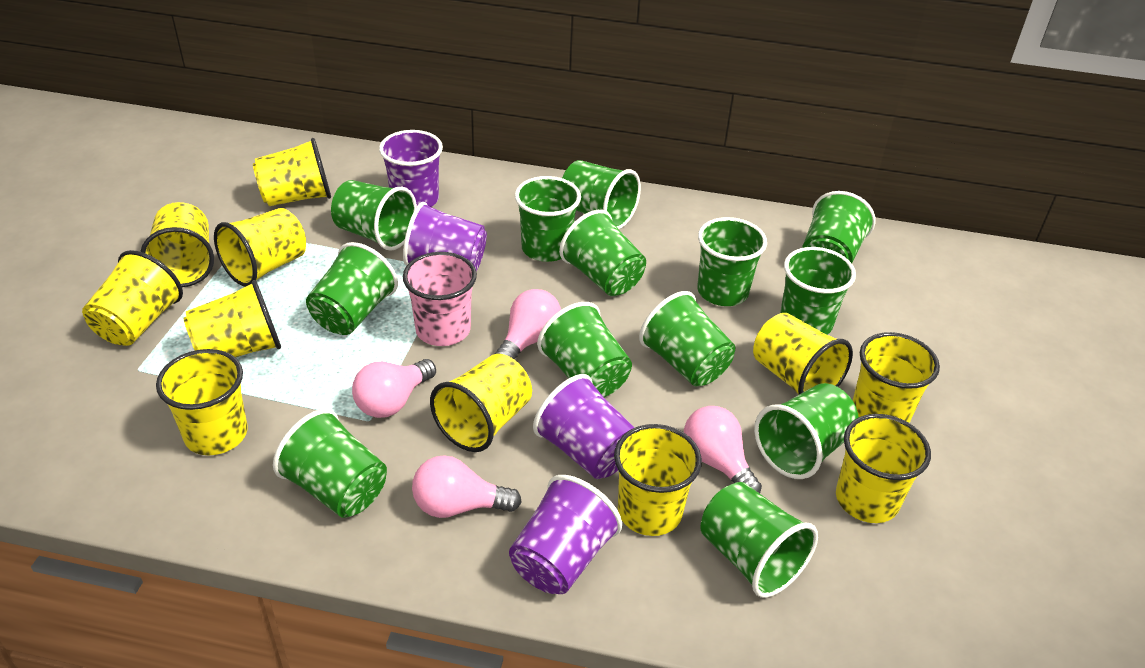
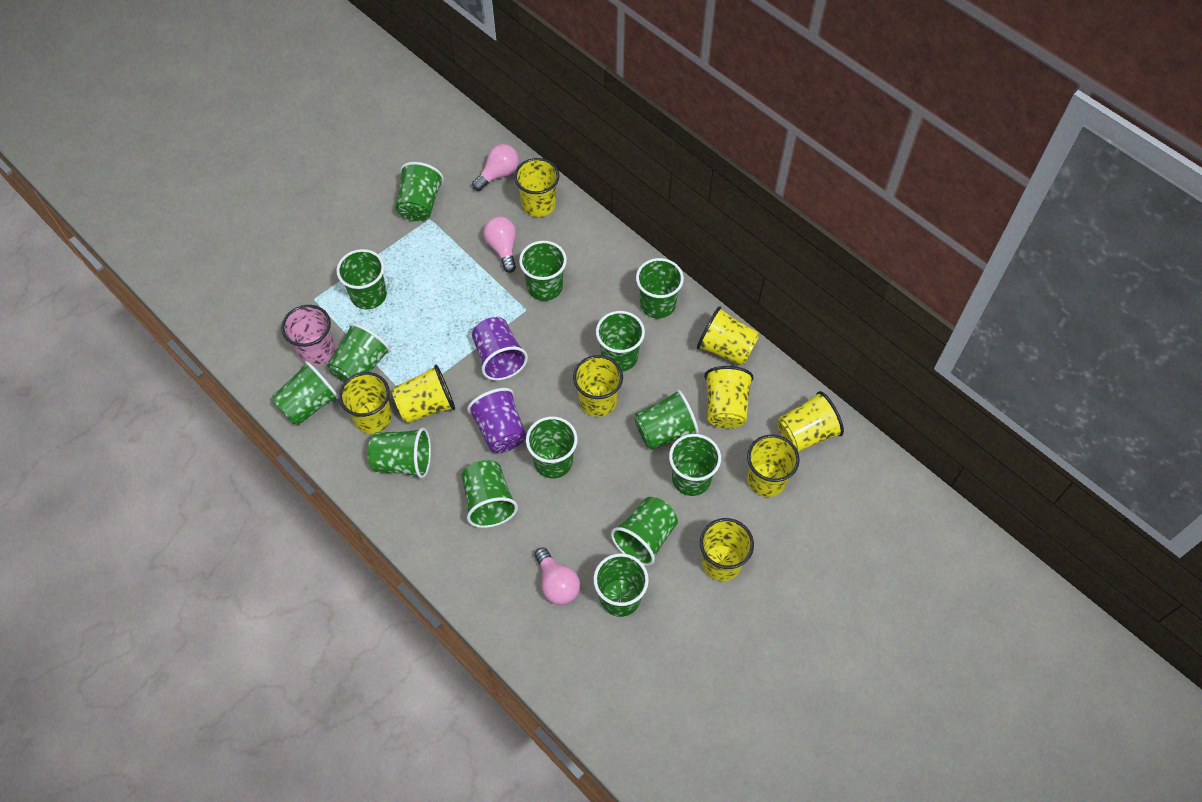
green cup: 13 -> 14
pink light bulb: 4 -> 3
purple cup: 4 -> 2
yellow cup: 11 -> 9

